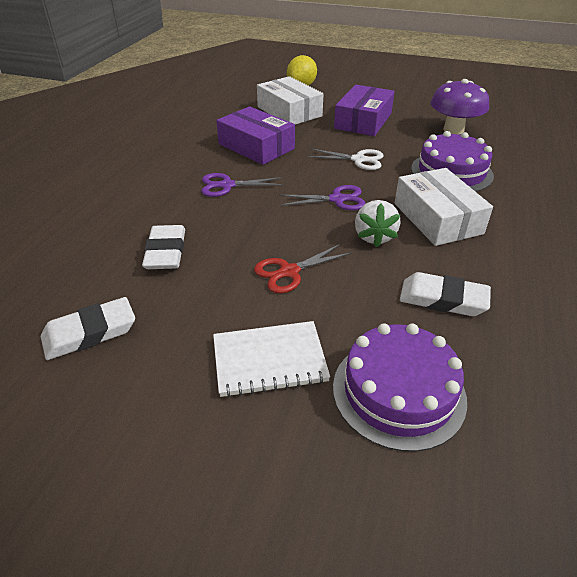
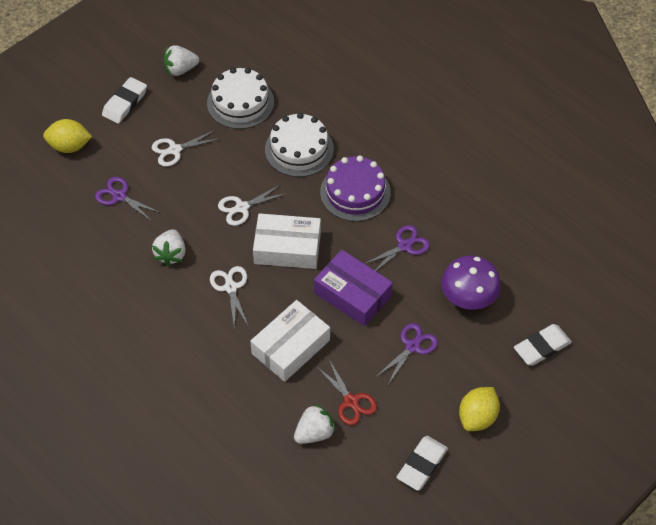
purple box: 2 -> 1
purple cake: 2 -> 1
purple scissors: 2 -> 3
white cake: 0 -> 2
white notebook: 1 -> 0
white scissors: 1 -> 3
white strawberry: 1 -> 3
yellow lemon: 1 -> 2

